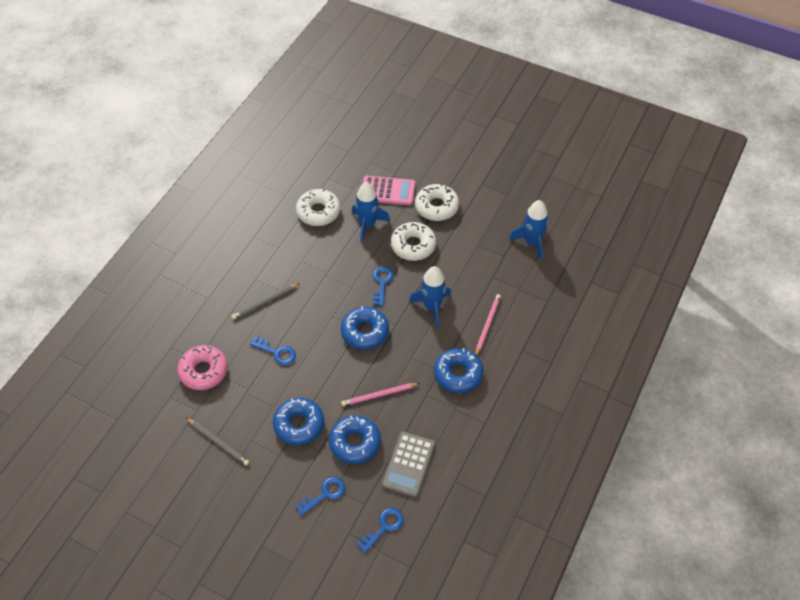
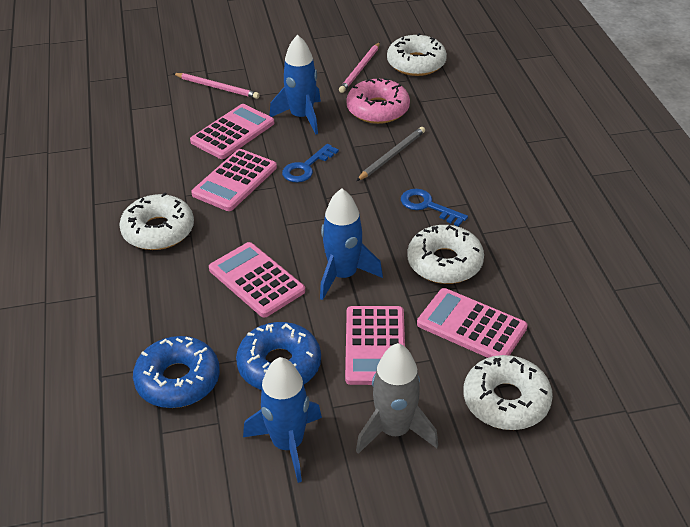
blue donut: 4 -> 2
blue key: 4 -> 2
grey calculator: 1 -> 0
grey pencil: 2 -> 1
grey rocket: 0 -> 1
pink calculator: 1 -> 5
white donut: 3 -> 4

